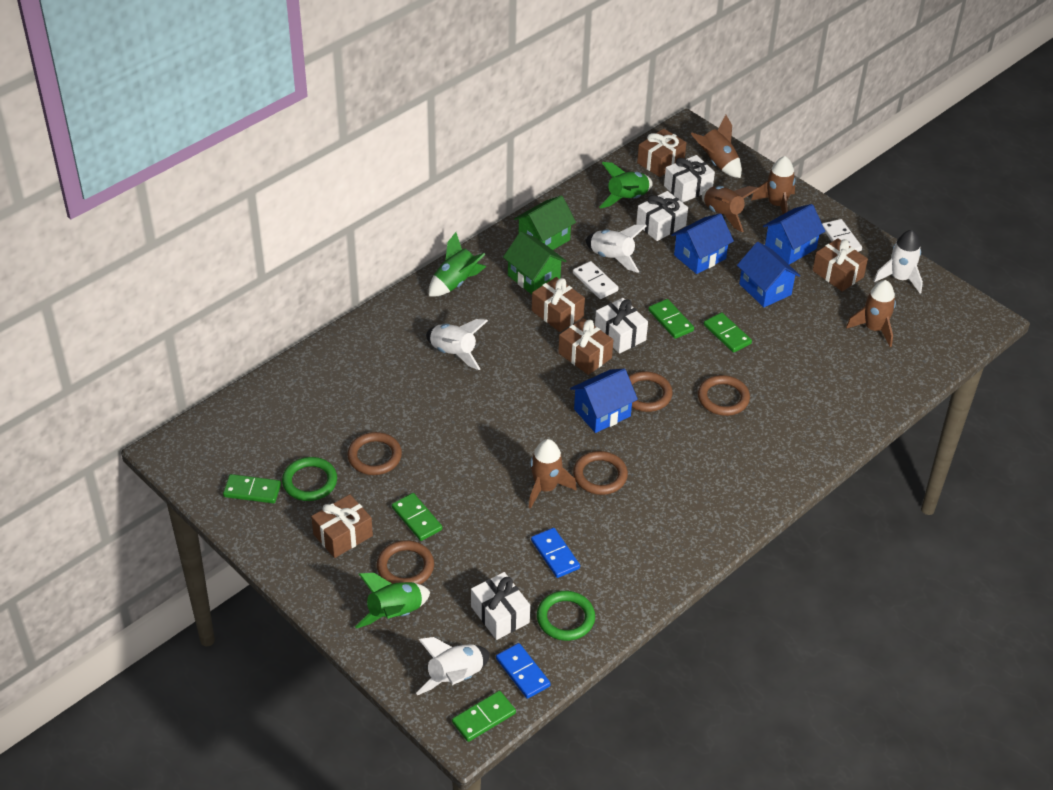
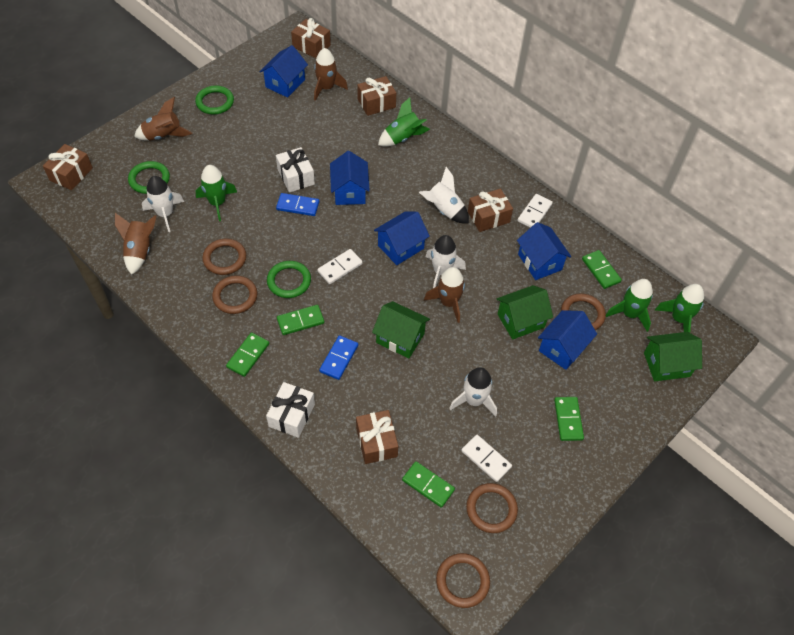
blue house: 4 -> 5
brown rocket: 5 -> 4
green house: 2 -> 3
green ring: 2 -> 3
green rocket: 3 -> 4
white domino: 2 -> 3
white gift: 4 -> 2

